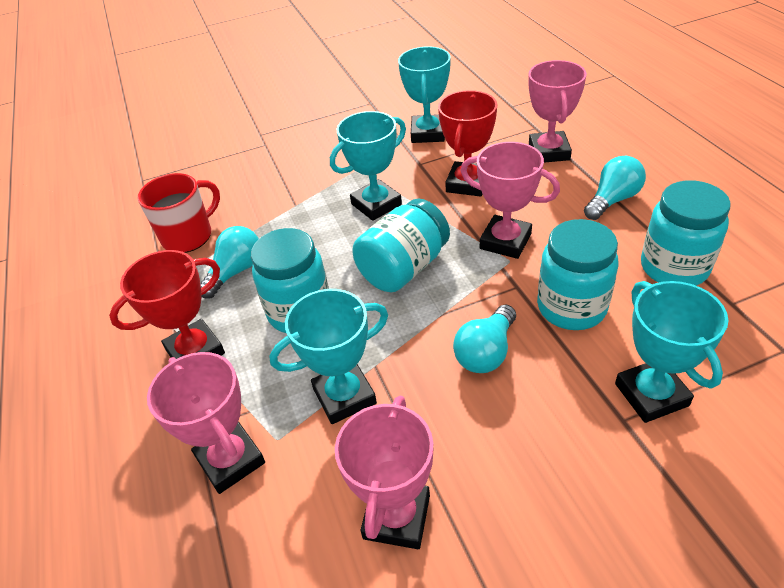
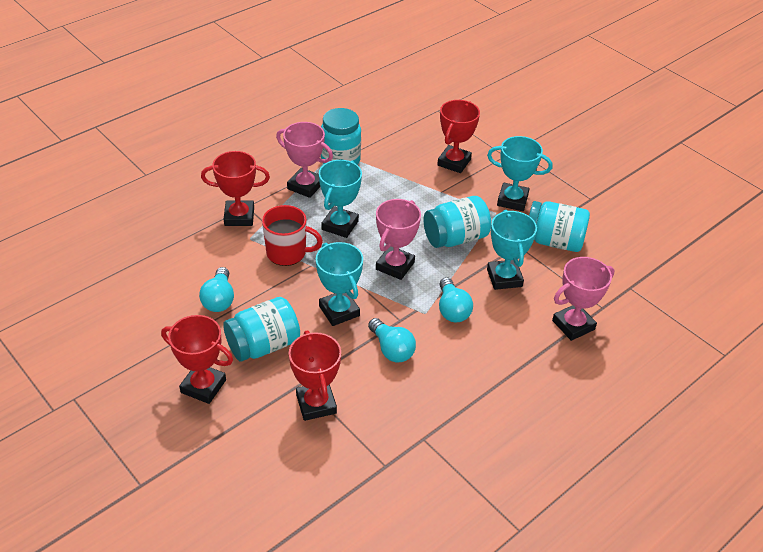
pink trophy: 4 -> 3
red trophy: 2 -> 4

